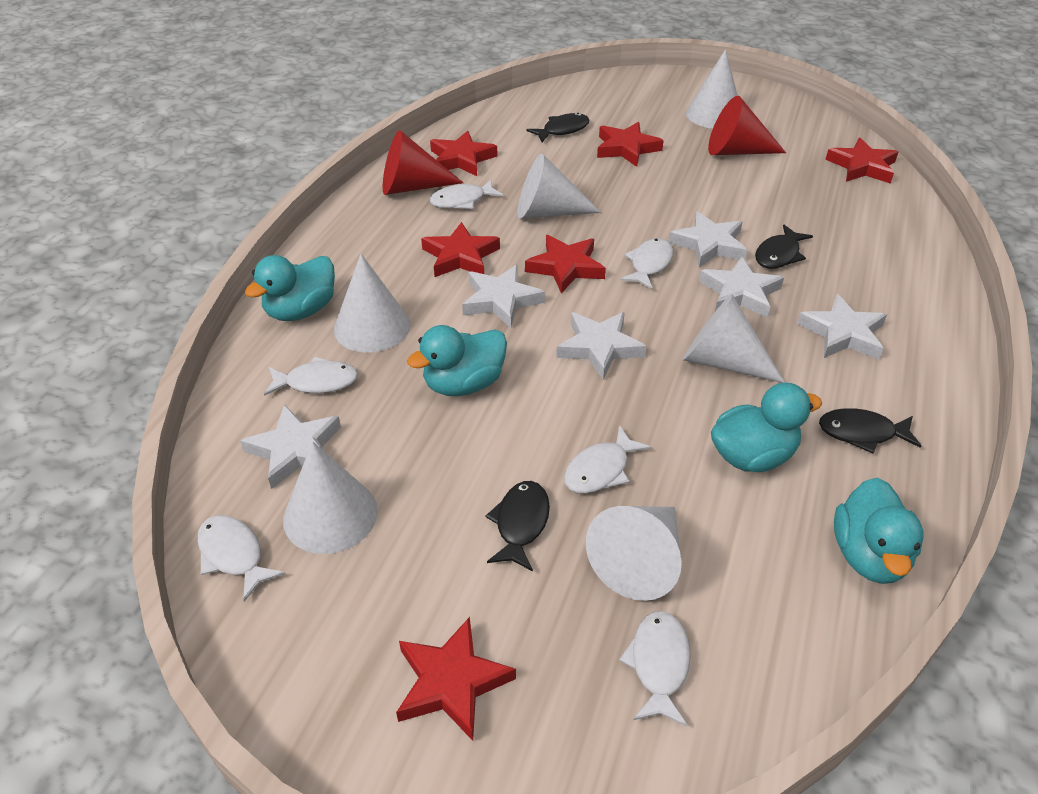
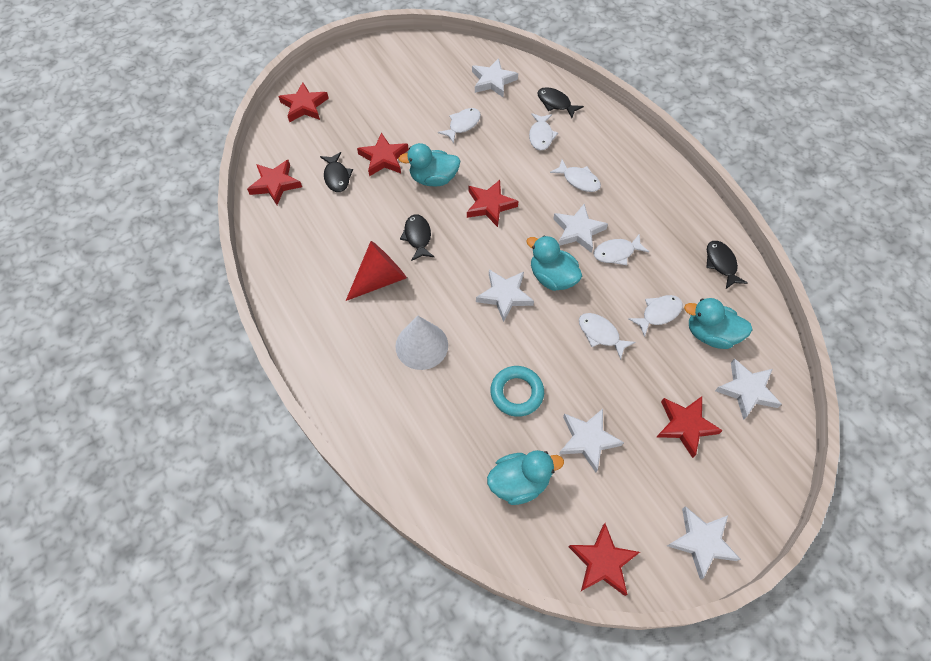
red cone: 2 -> 1
turquoise ring: 0 -> 1
white cone: 6 -> 1

